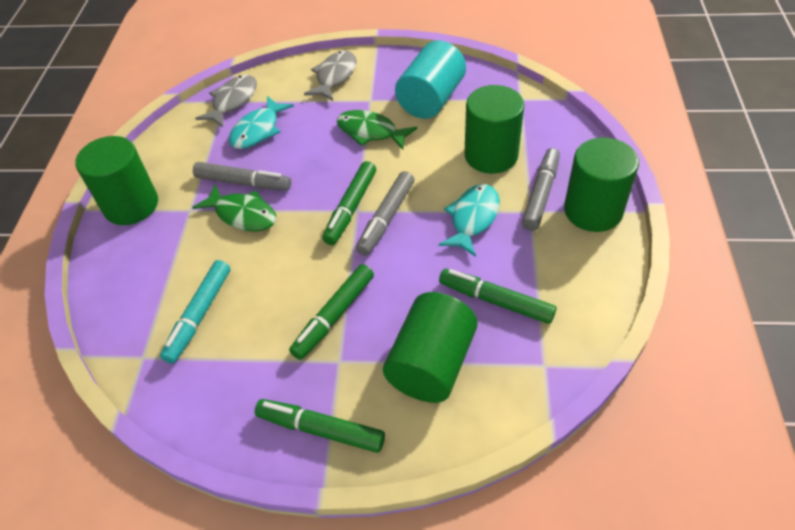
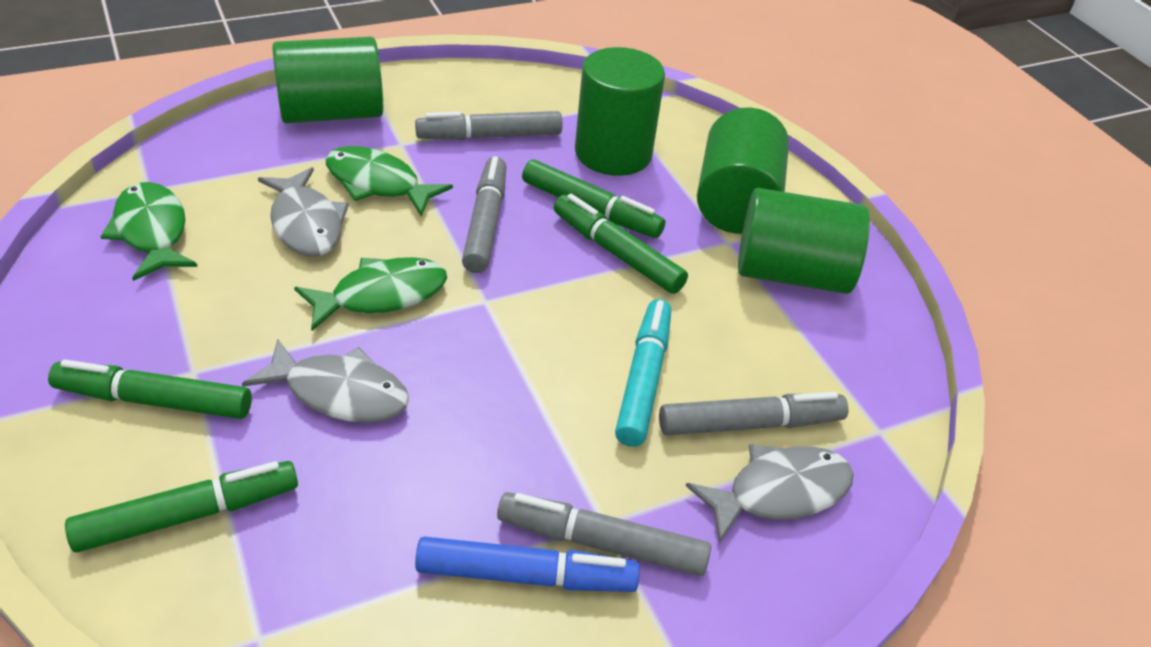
blue marker: 0 -> 1
green fish: 2 -> 3
grey fish: 2 -> 3
grey marker: 3 -> 4
turquoise cylinder: 1 -> 0
turquoise fish: 2 -> 0

